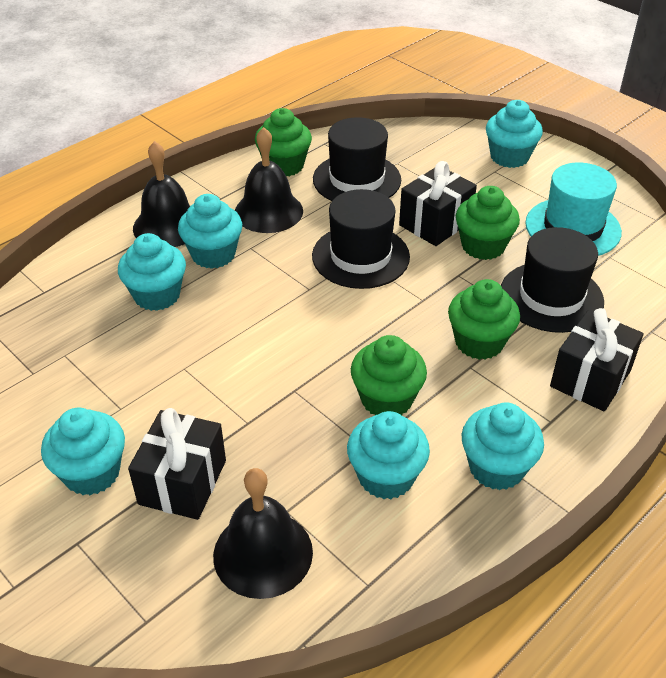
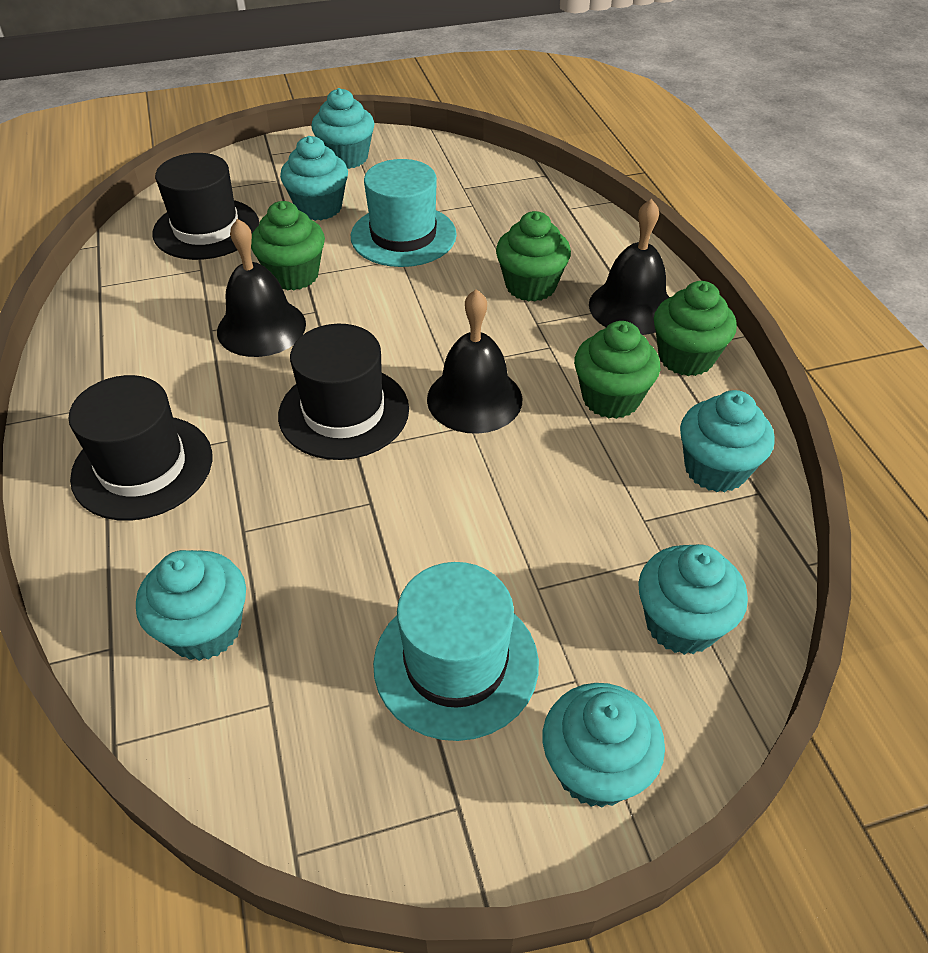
black gift: 3 -> 0
turquoise hat: 1 -> 2

